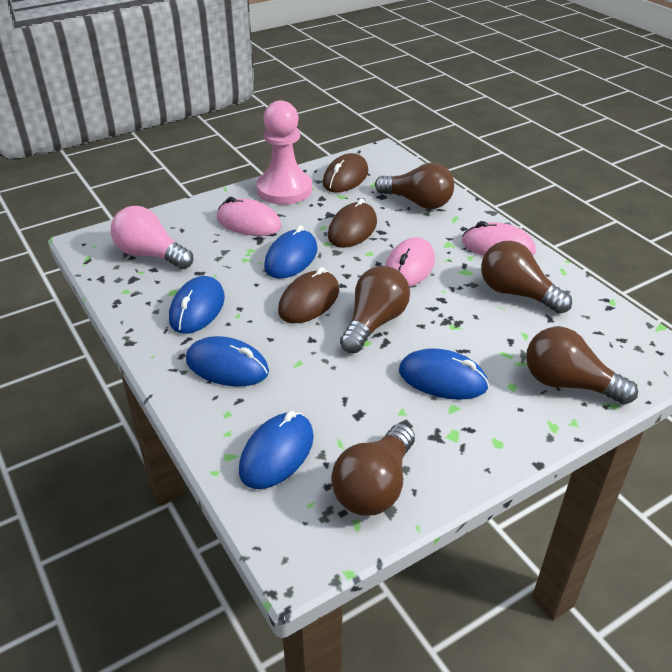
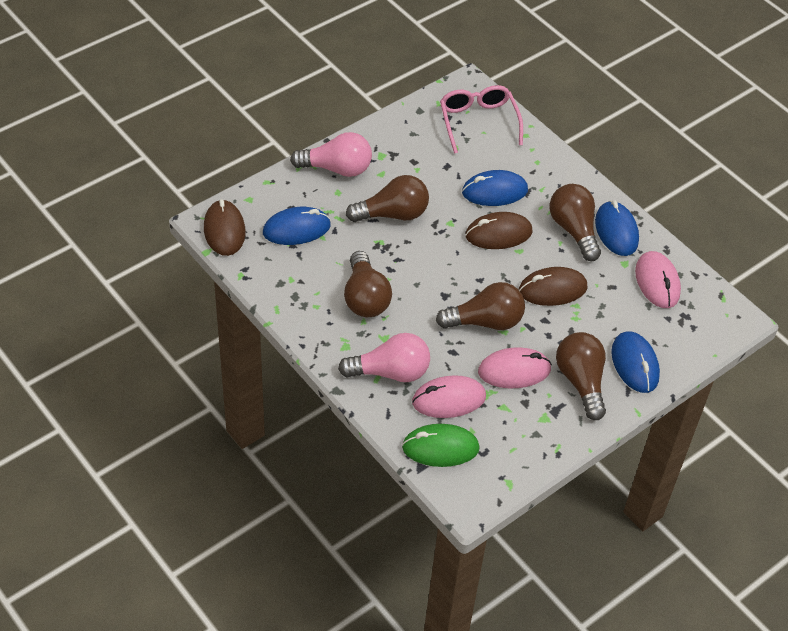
blue mouse: 5 -> 4
green mouse: 0 -> 1
pink glasses: 0 -> 1
pink light bulb: 1 -> 2
pink pawn: 1 -> 0

